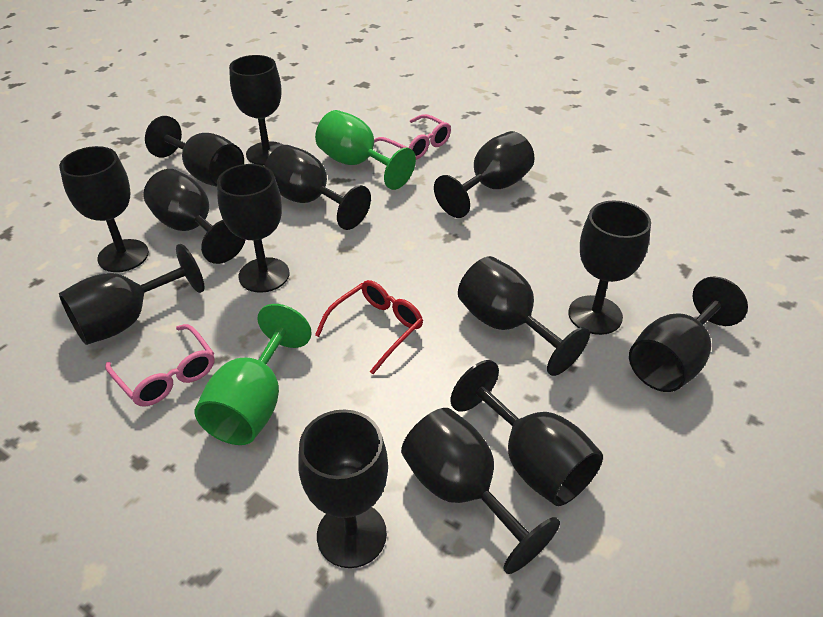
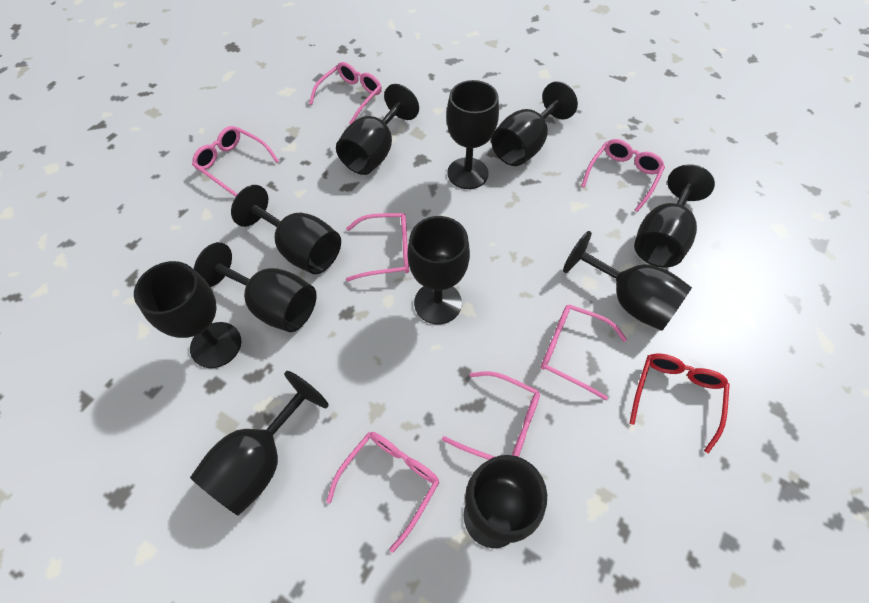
black goblet: 14 -> 11
green goblet: 2 -> 0
pink glasses: 2 -> 7

